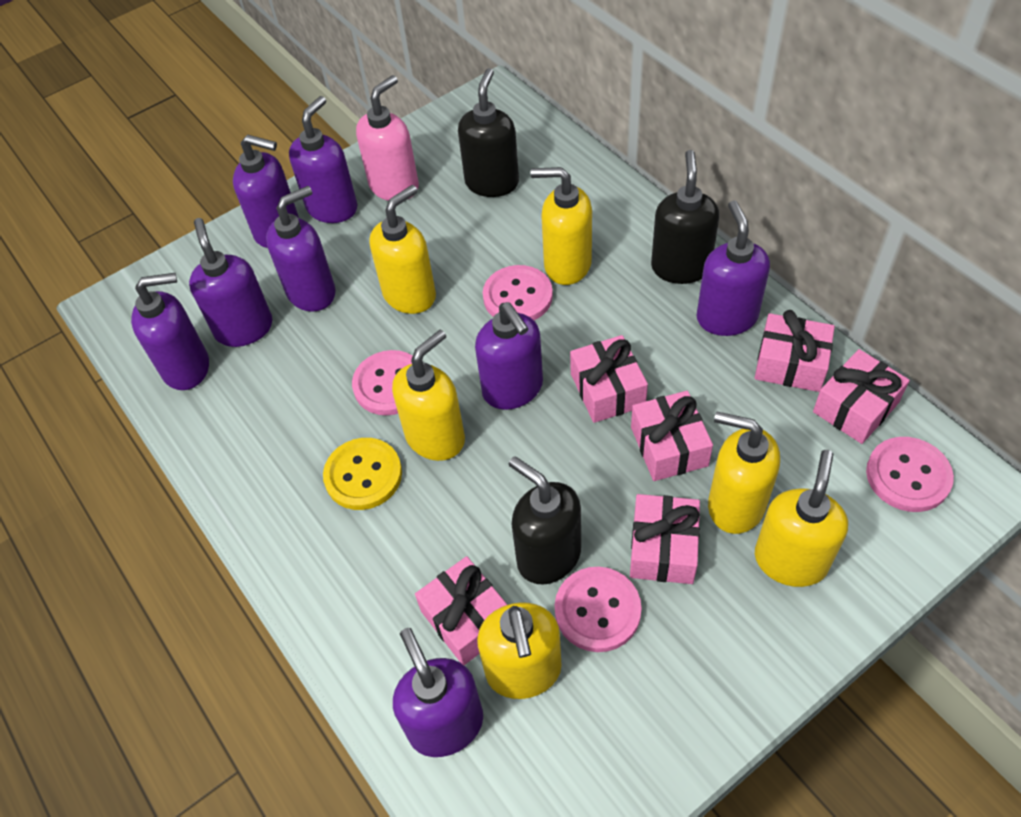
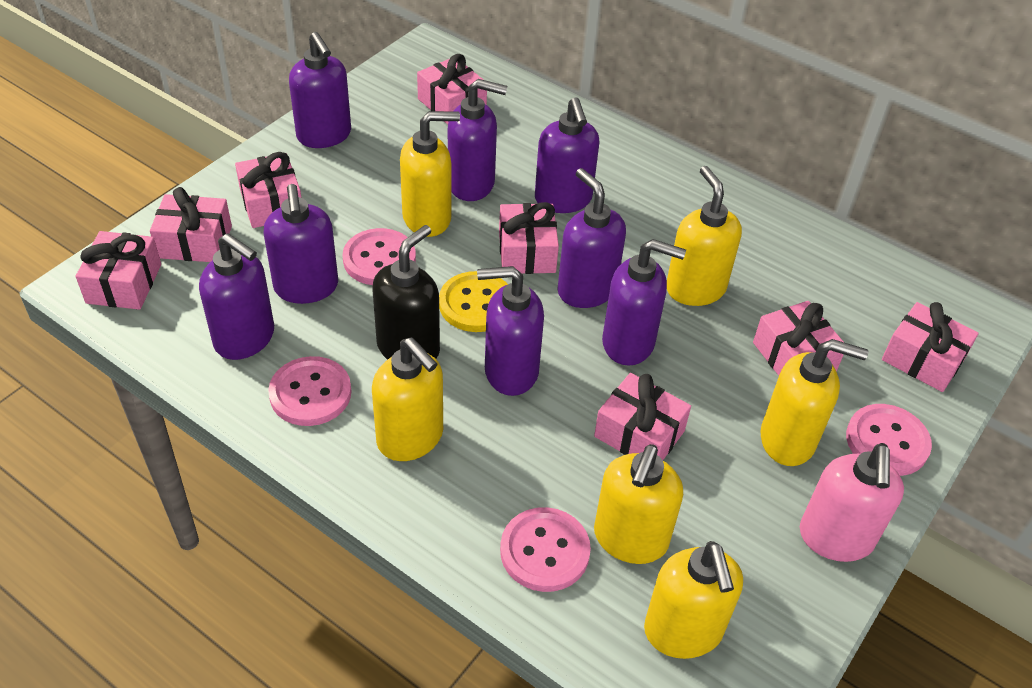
black soap dispenser: 3 -> 1
pink gift: 6 -> 8

